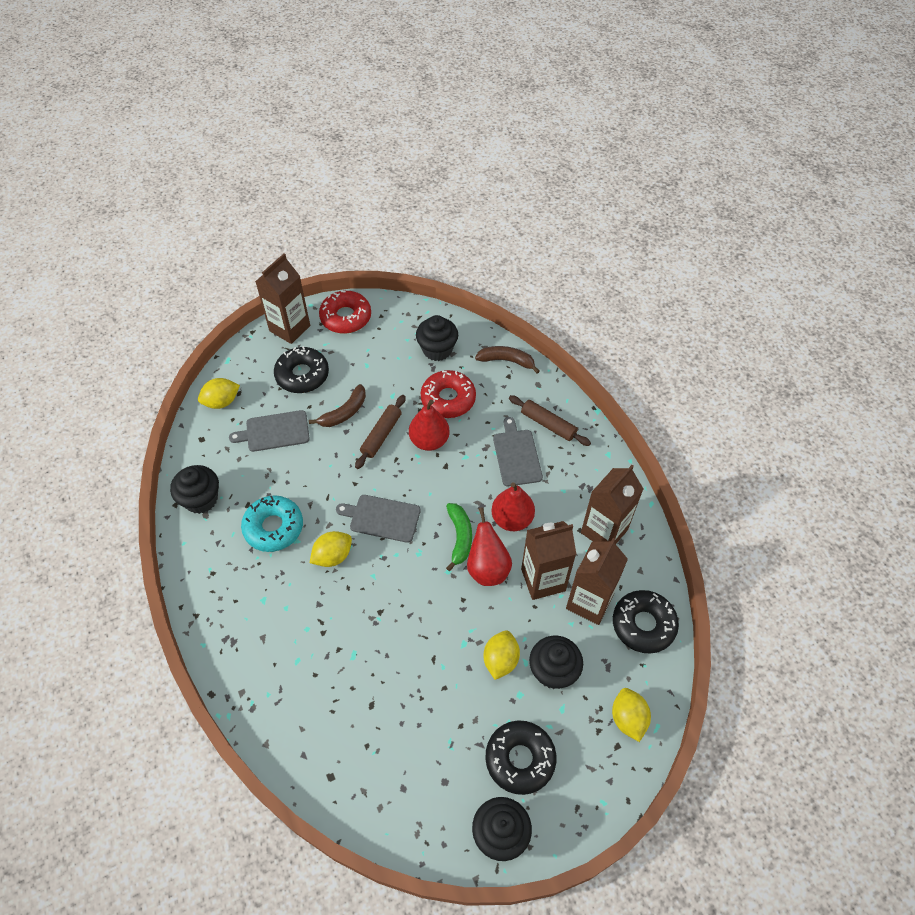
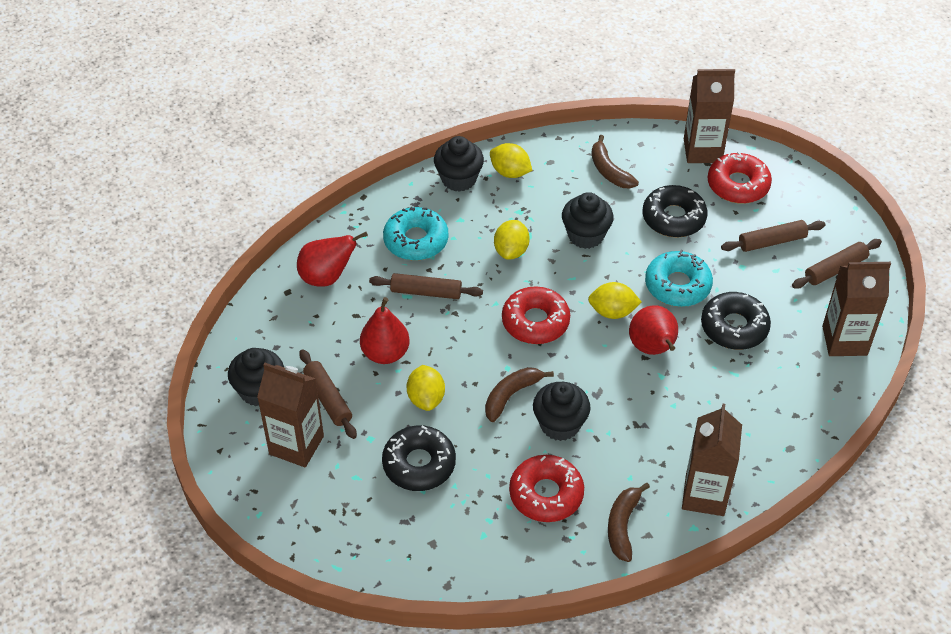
brown banana: 2 -> 3
brown rolling pin: 2 -> 4
green banana: 1 -> 0
grey cutting board: 3 -> 0
red donut: 2 -> 3
turquoise donut: 1 -> 2

